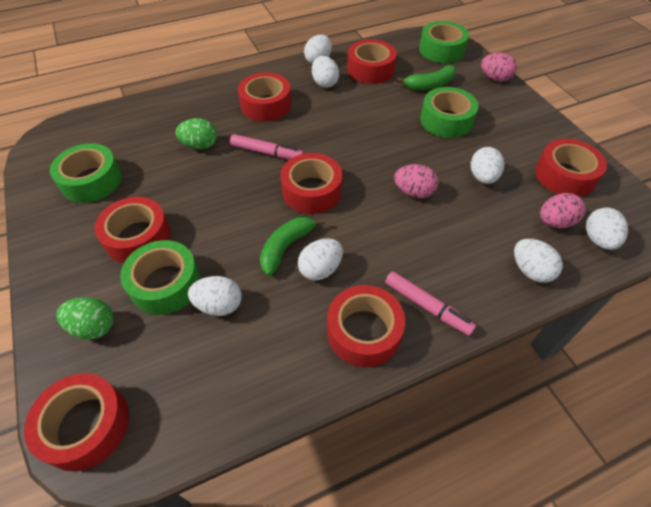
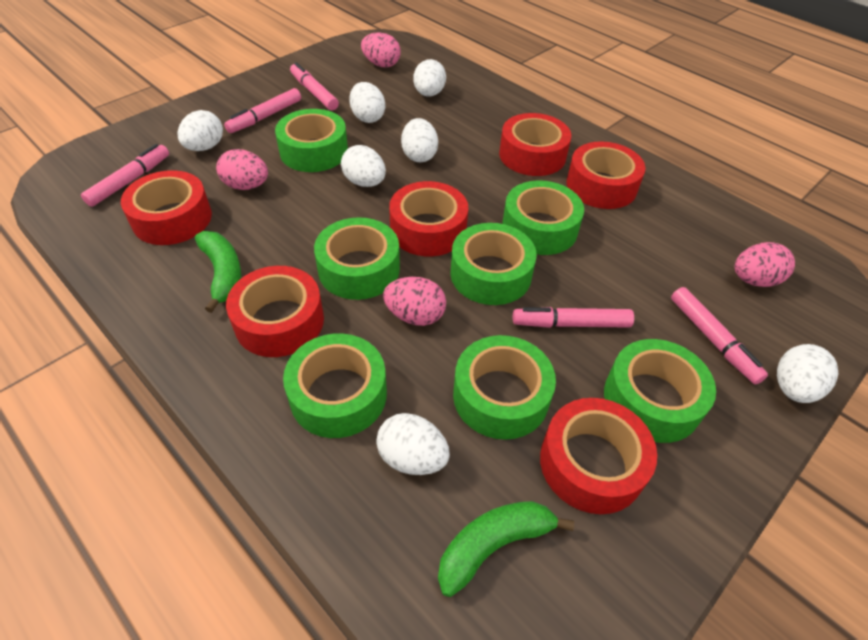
green egg: 2 -> 0
green tape: 4 -> 7
pink egg: 3 -> 4
pink marker: 2 -> 5
red tape: 7 -> 6

